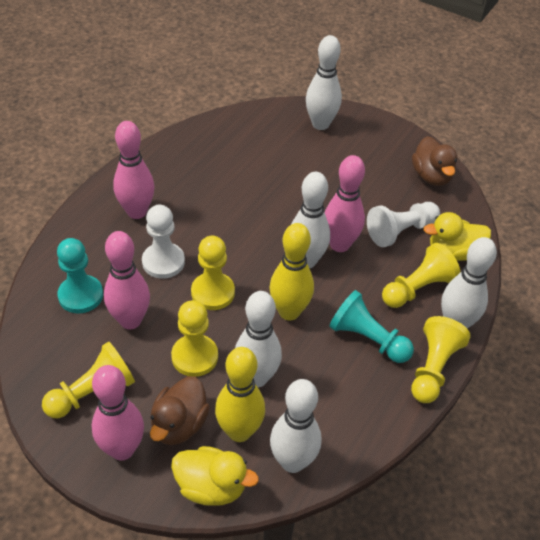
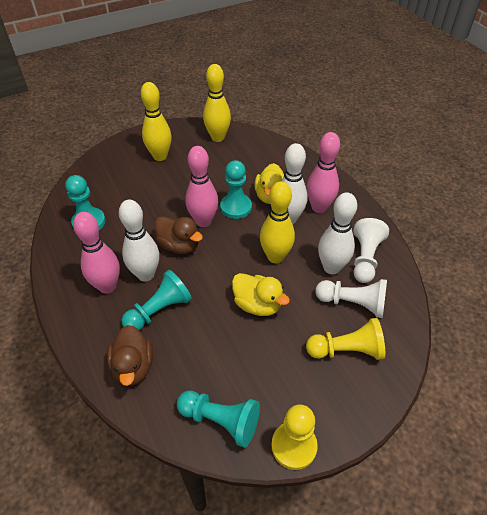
pink bowling pin: 4 -> 3
turquoise pawn: 2 -> 4
white bowling pin: 5 -> 3
yellow bowling pin: 2 -> 3
yellow pawn: 5 -> 2

